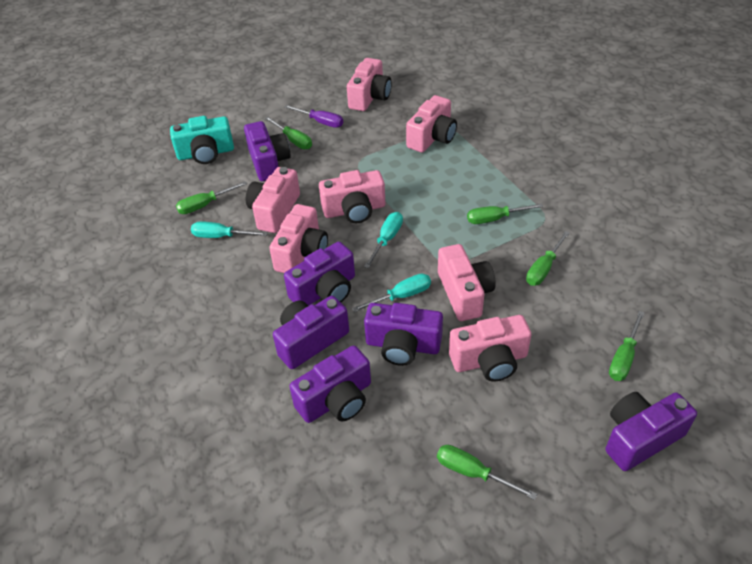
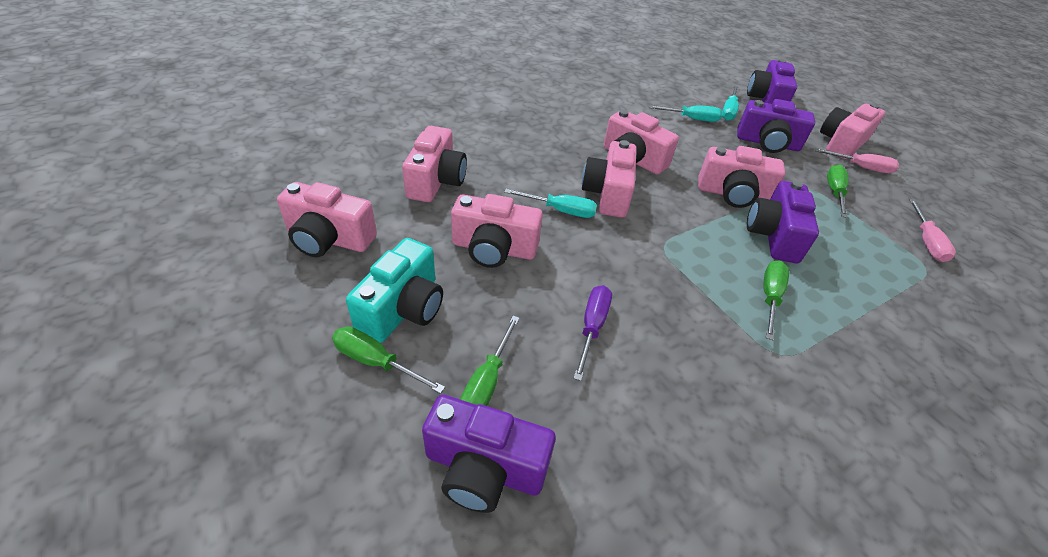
green screwdriver: 6 -> 4
pink screwdriver: 0 -> 2
purple camera: 6 -> 4

